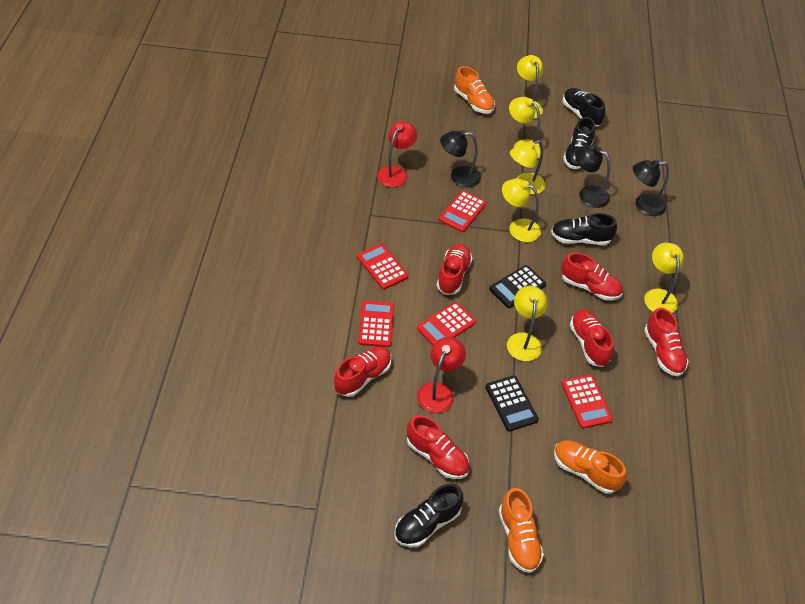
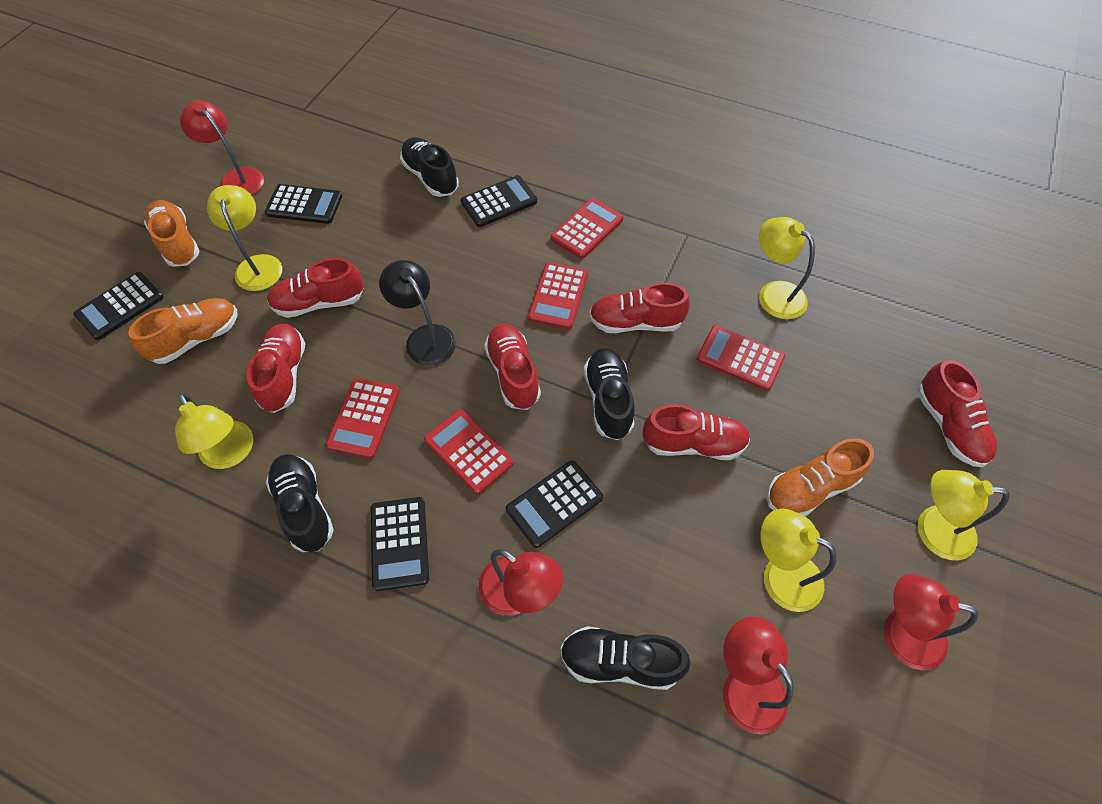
black calculator: 2 -> 5
black lamp: 3 -> 1
red lamp: 2 -> 4
yellow lamp: 6 -> 5

